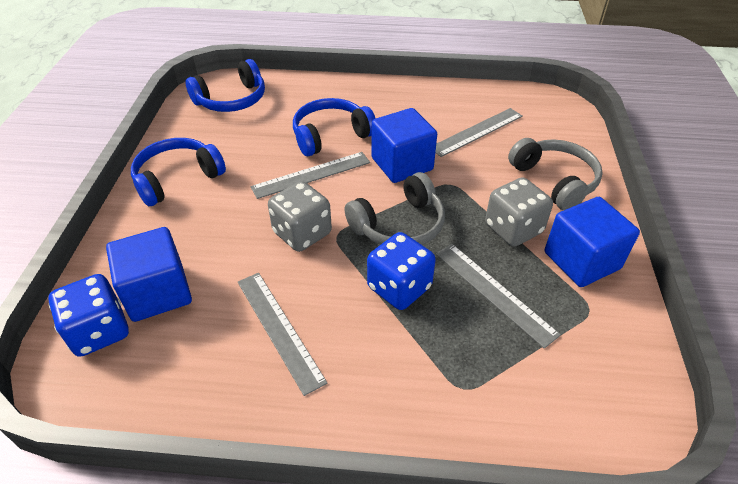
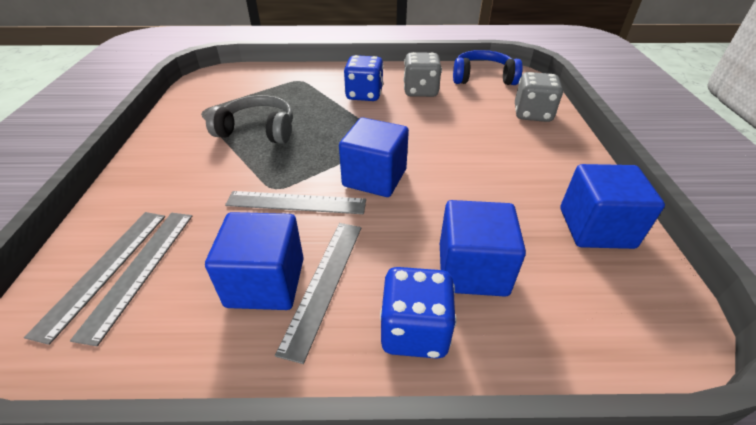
blue cube: 3 -> 4
blue headphones: 3 -> 1
grey headphones: 2 -> 1

